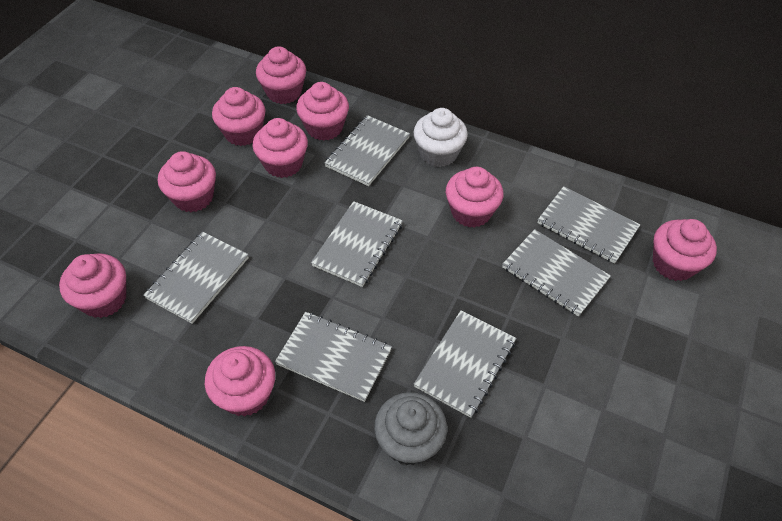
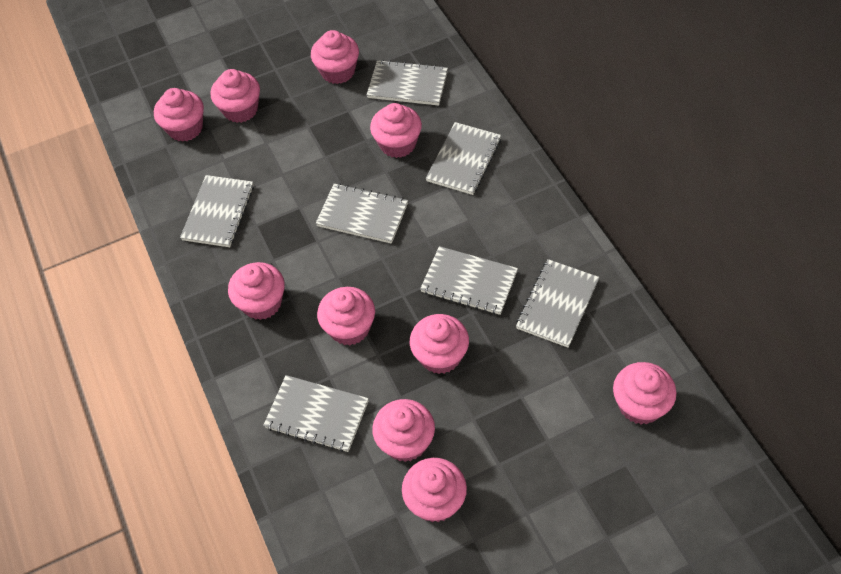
grey cupcake: 1 -> 0
pink cupcake: 9 -> 10
white cupcake: 1 -> 0

